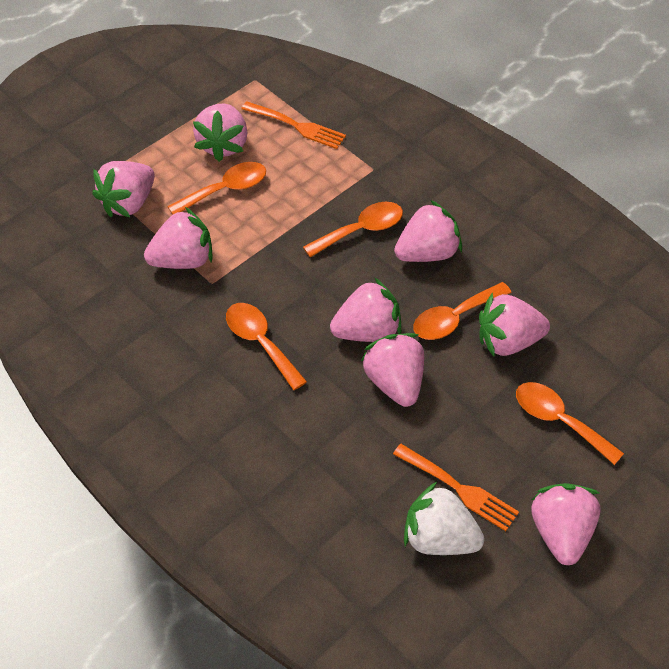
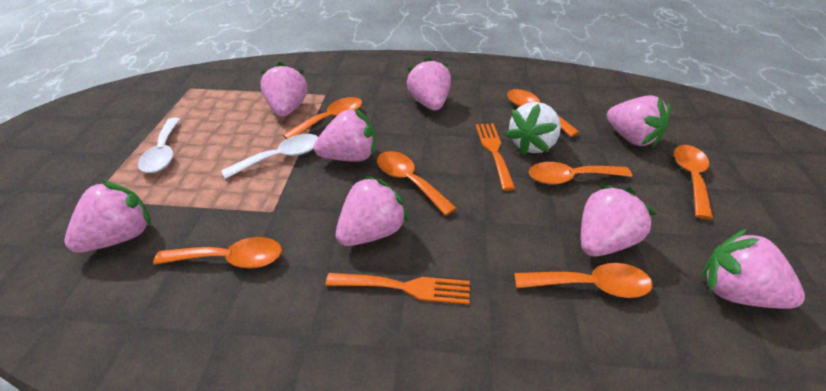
orange spoon: 5 -> 7
white spoon: 0 -> 2

